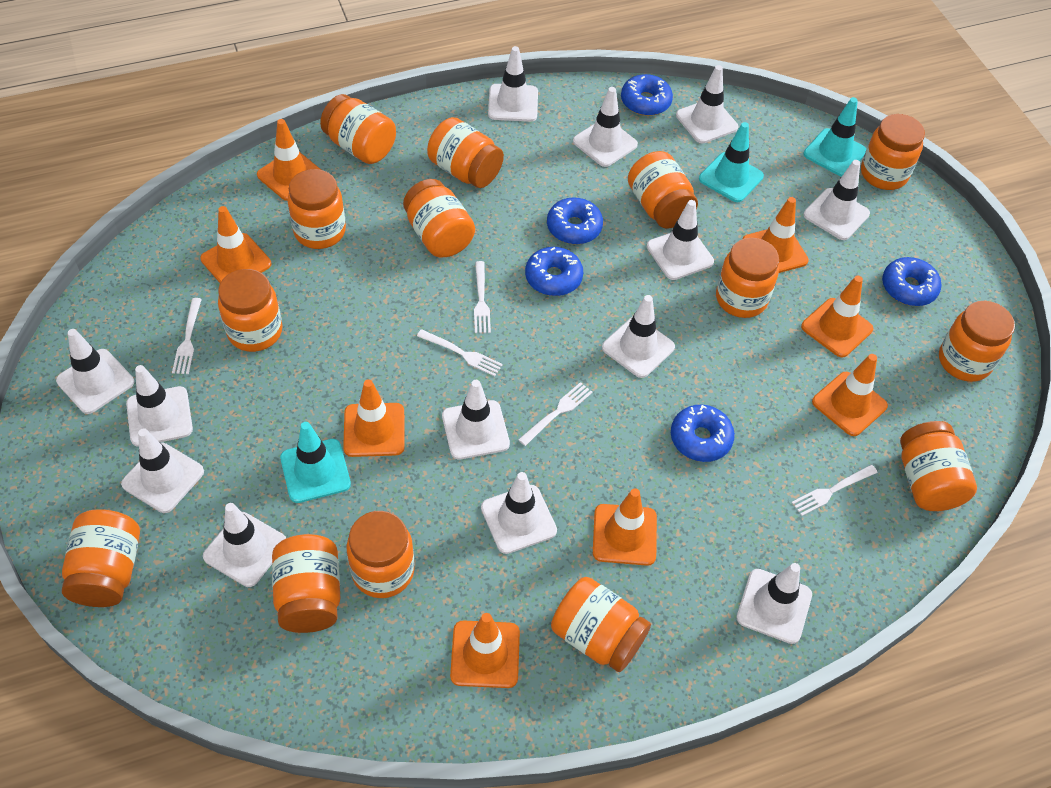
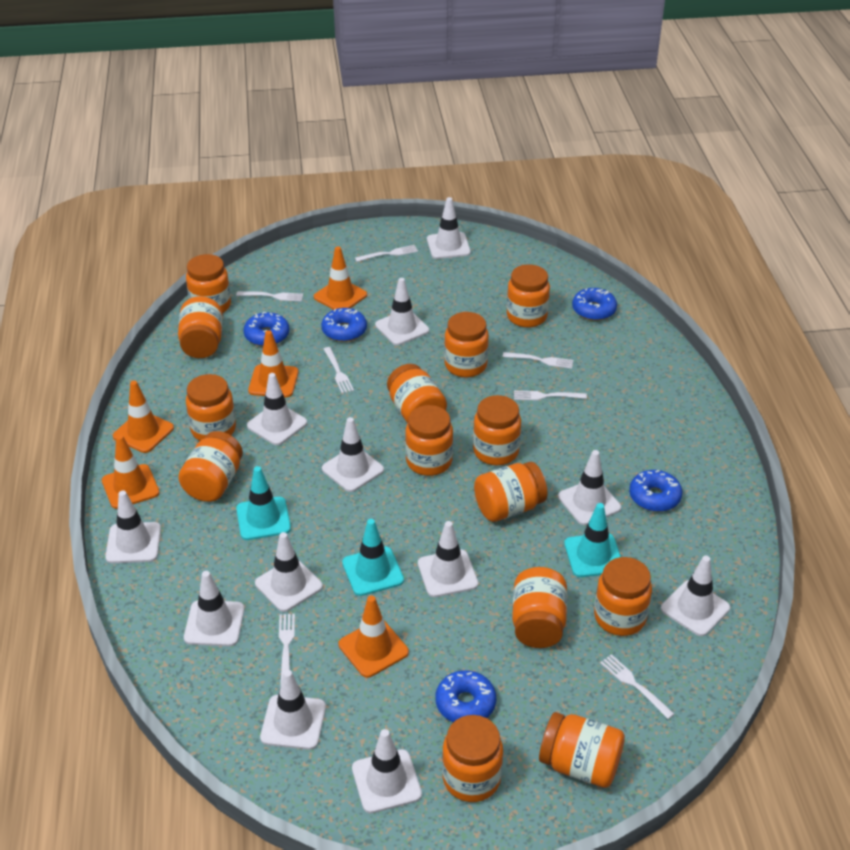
orange traffic cone: 8 -> 5
white fork: 5 -> 7
white traffic cone: 13 -> 12

